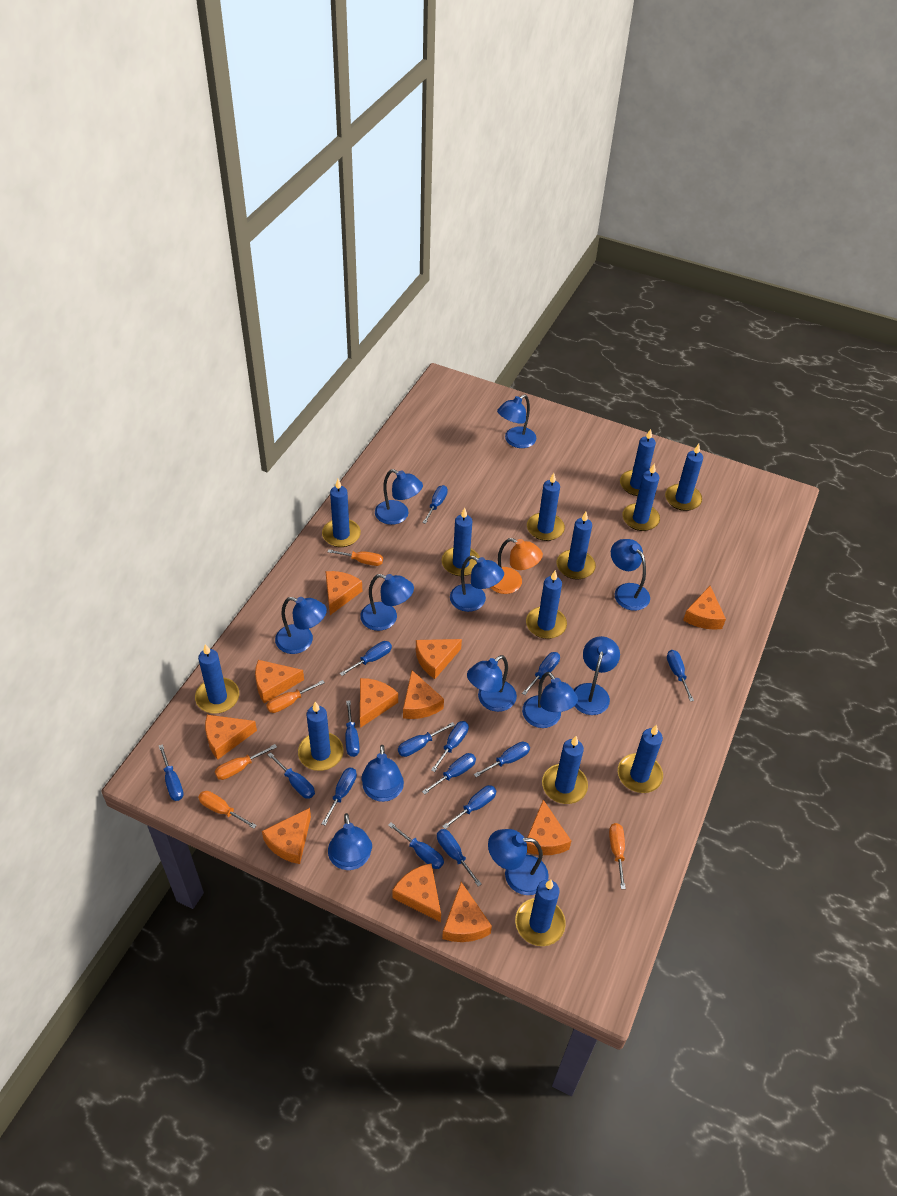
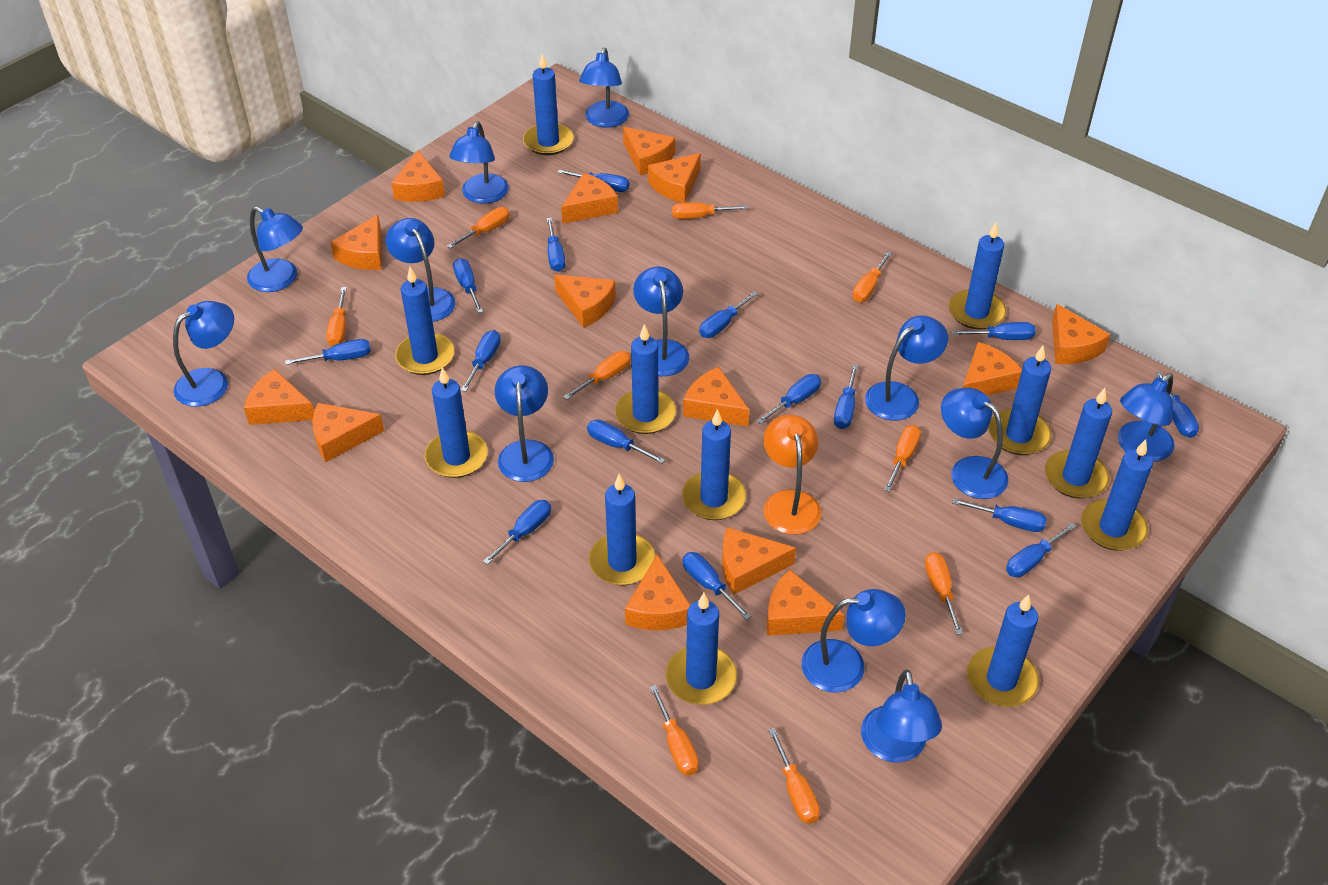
blue candle: 13 -> 12
orange cheese: 11 -> 14
orange screwdriver: 5 -> 9

